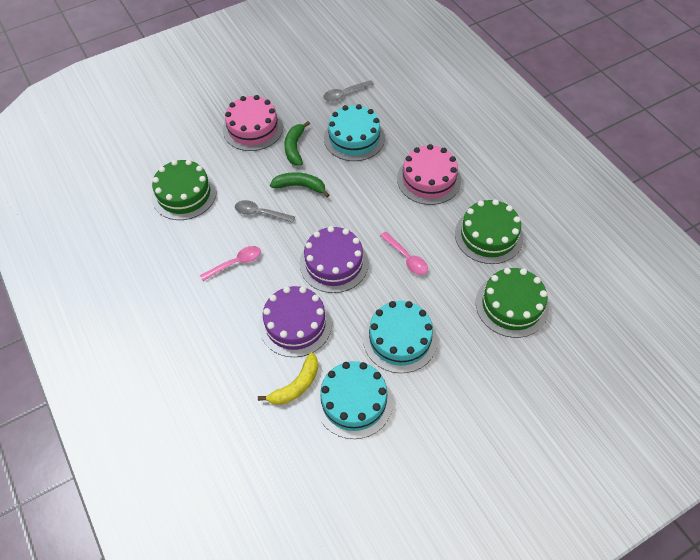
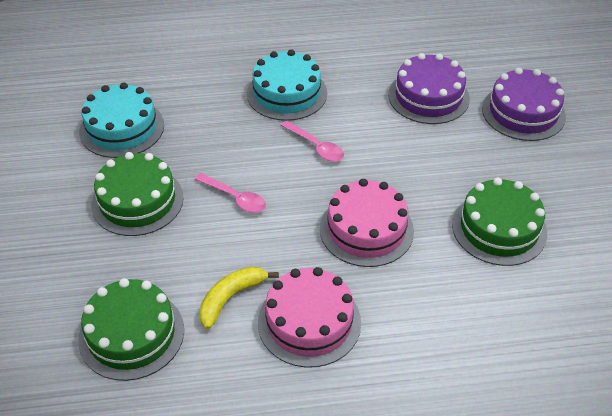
green banana: 2 -> 0
grey spoon: 2 -> 0
turquoise cake: 3 -> 2

